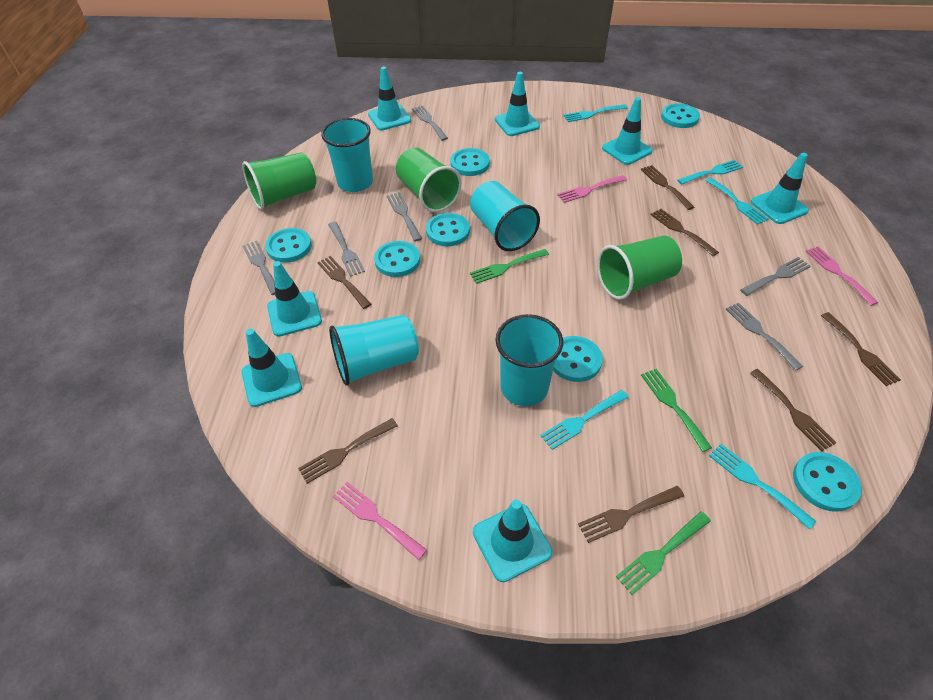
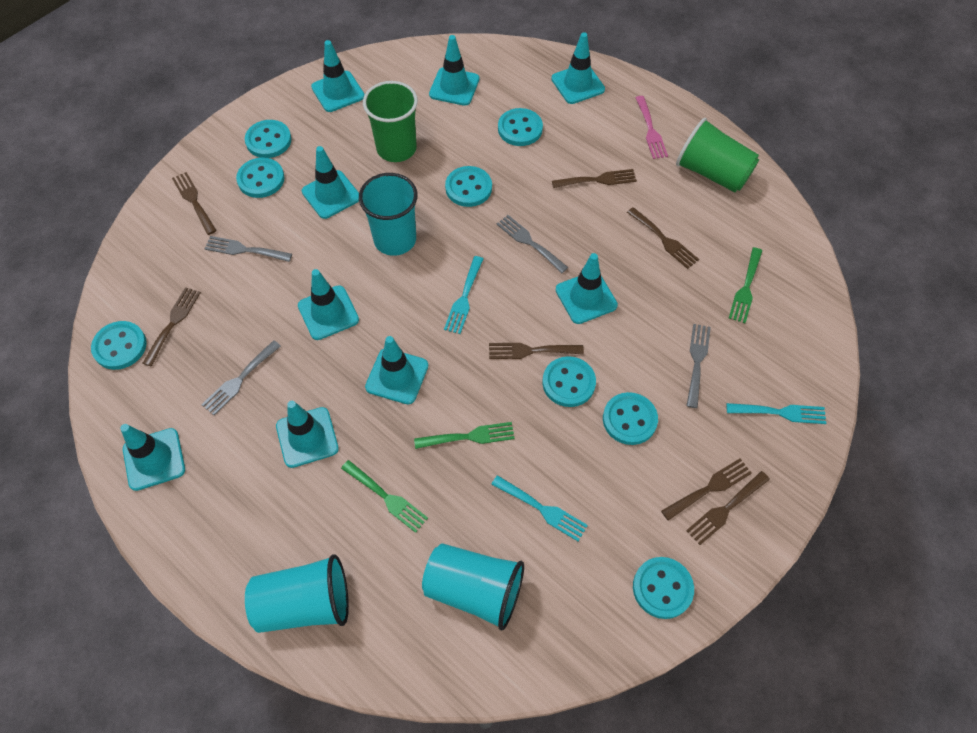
green cup: 3 -> 2
grey fork: 6 -> 4
pink fork: 3 -> 1
turquoise button: 7 -> 8
turquoise cup: 4 -> 3
turquoise fork: 5 -> 3
turquoise traffic cone: 7 -> 9

